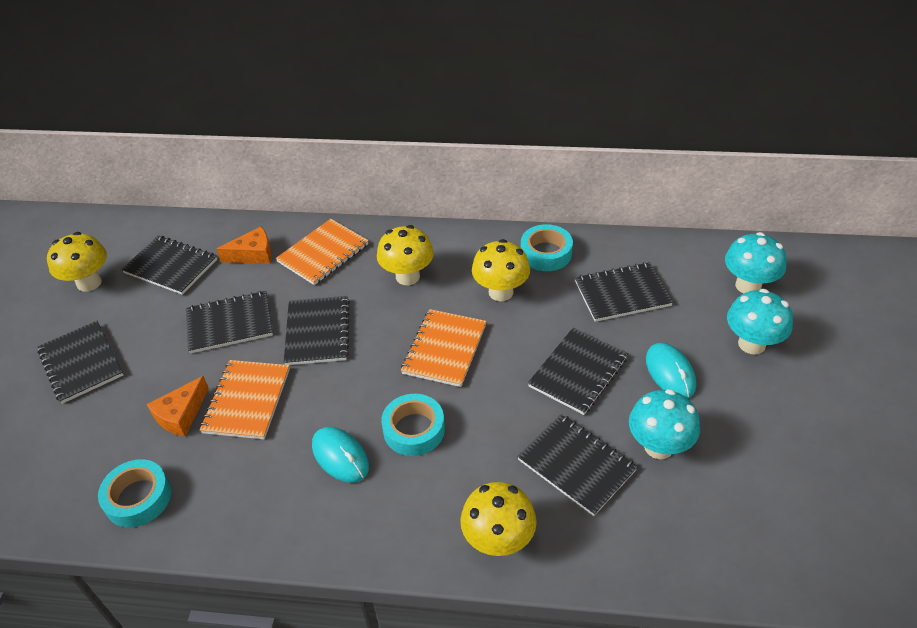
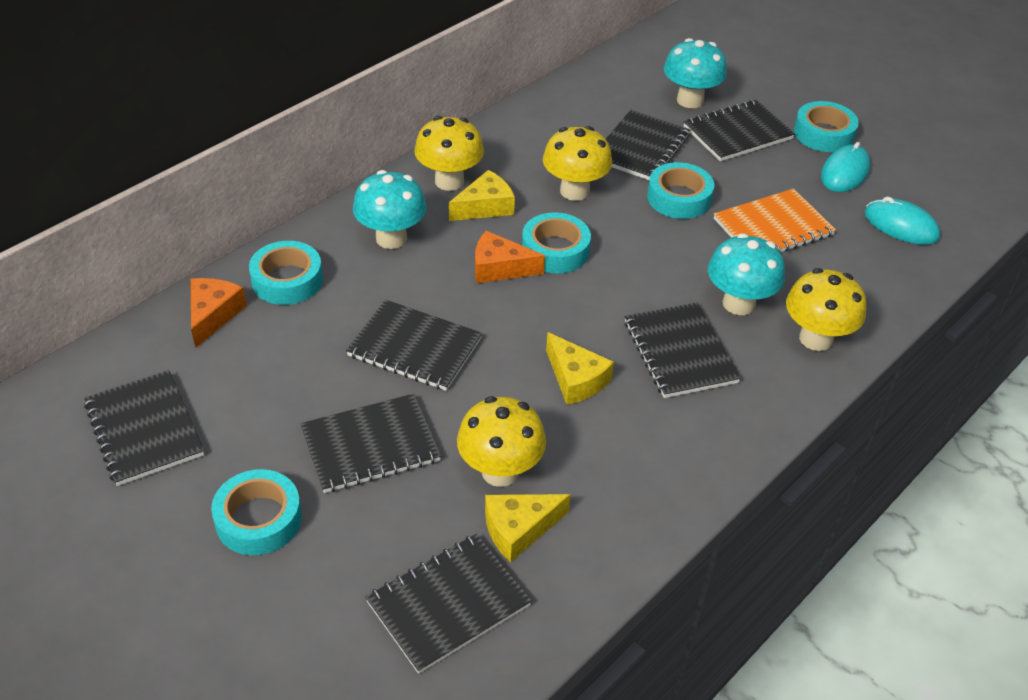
orange notebook: 3 -> 1
turquoise tape: 3 -> 5
yellow cheese: 0 -> 3

